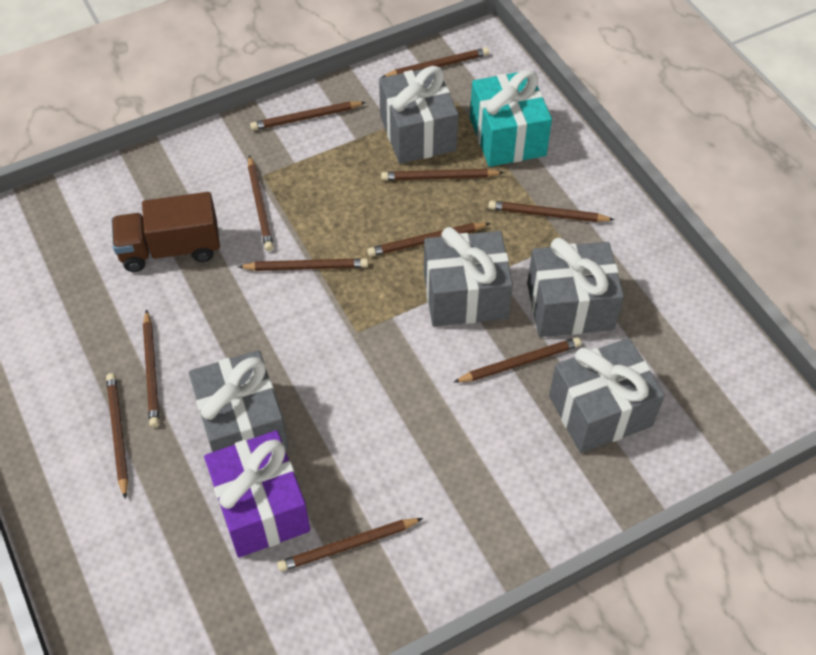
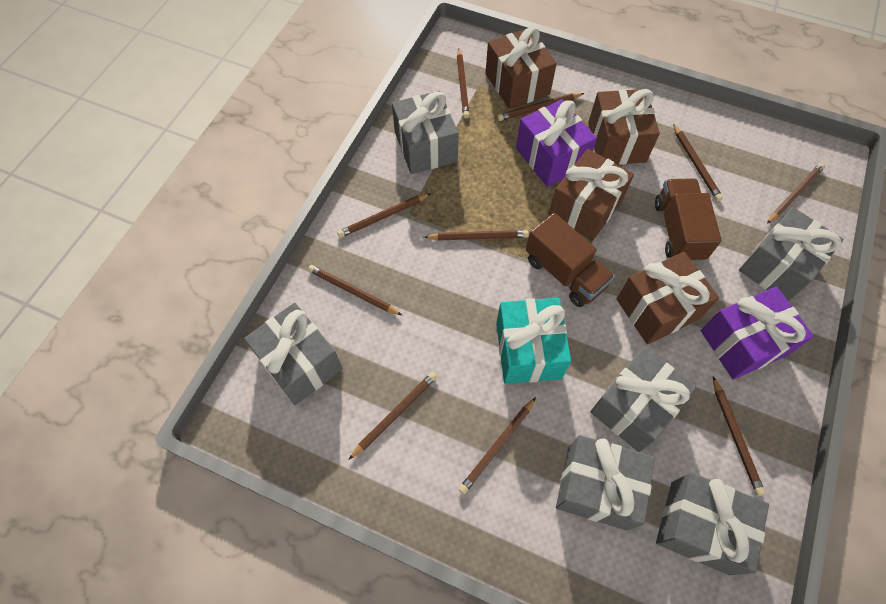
brown gift: 0 -> 4
brown pencil: 11 -> 10
brown truck: 1 -> 2
grey gift: 5 -> 6
purple gift: 1 -> 2

